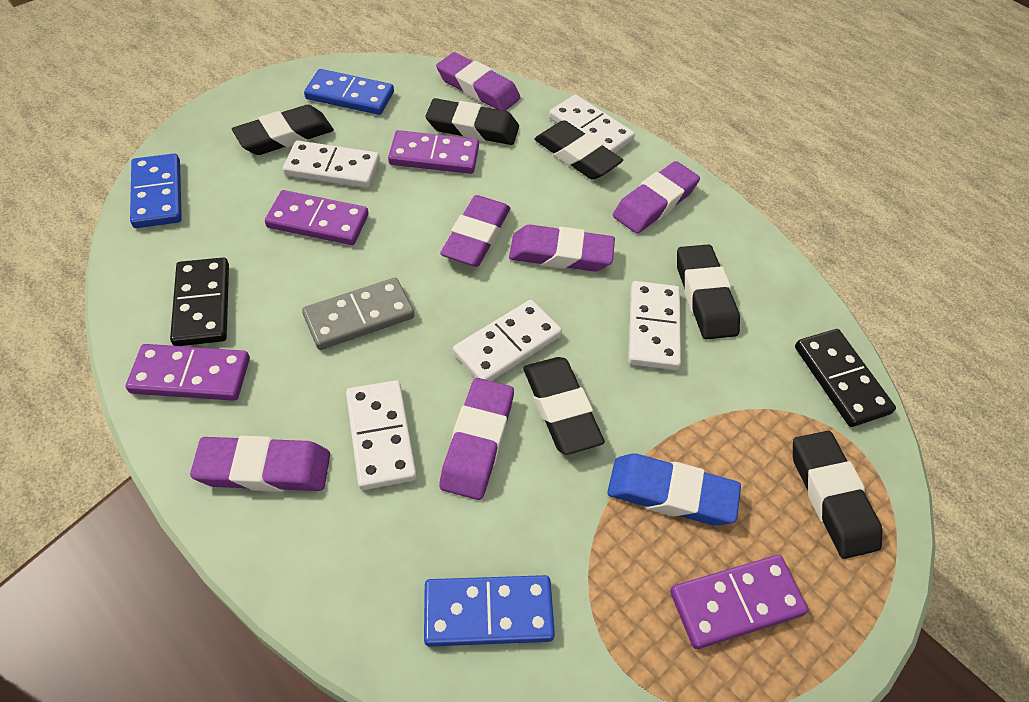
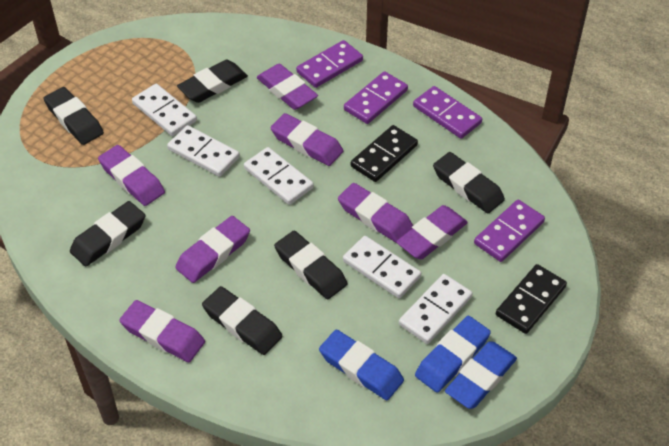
blue domino: 3 -> 0
blue eraser: 1 -> 3
grey domino: 1 -> 0
purple eraser: 6 -> 7

